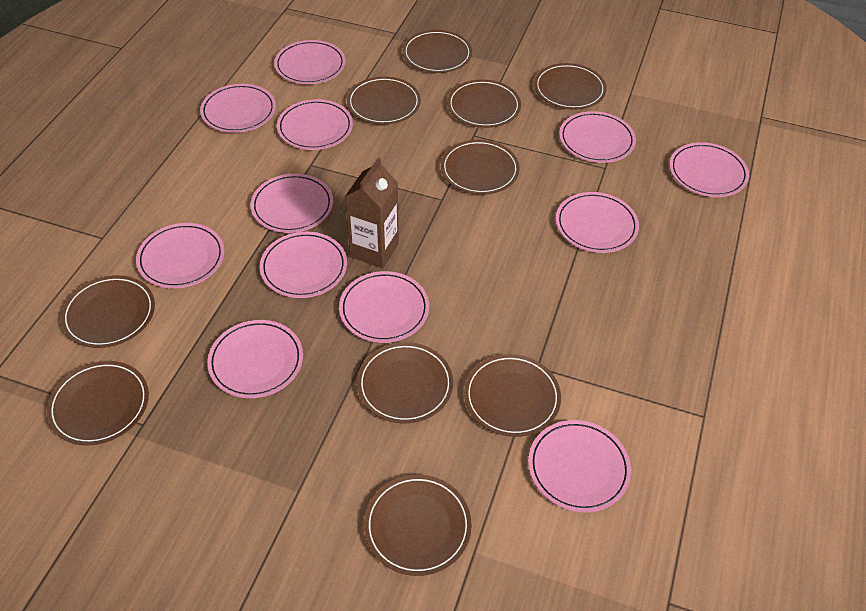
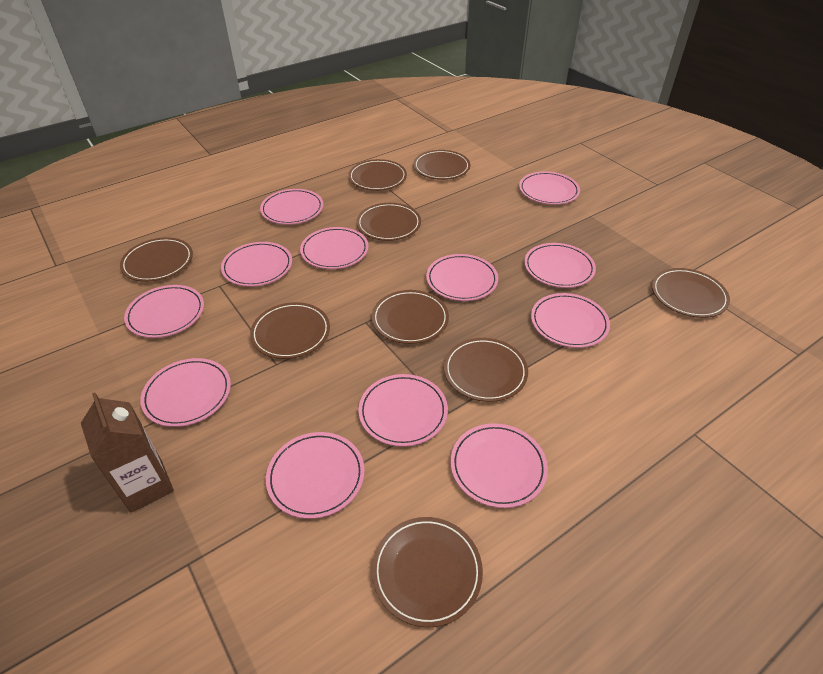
brown plate: 10 -> 9

